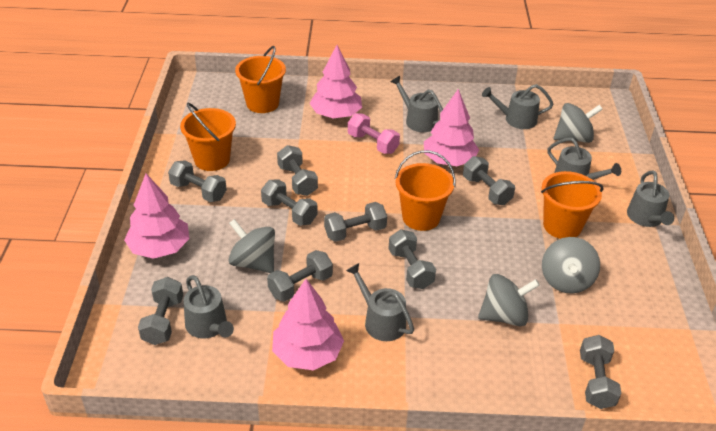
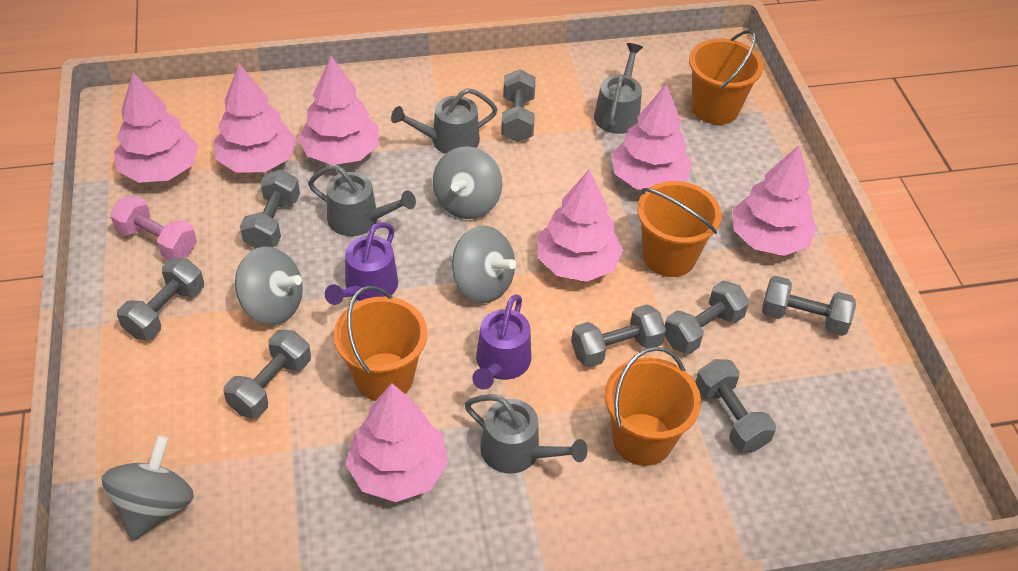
grey dumbbell: 9 -> 8
grey watering can: 6 -> 4
pink tree: 4 -> 7
purple watering can: 0 -> 2

